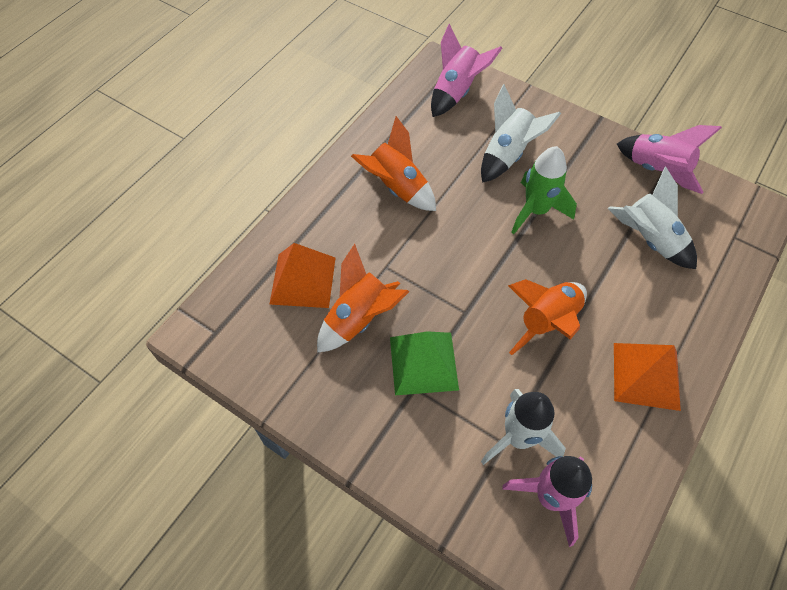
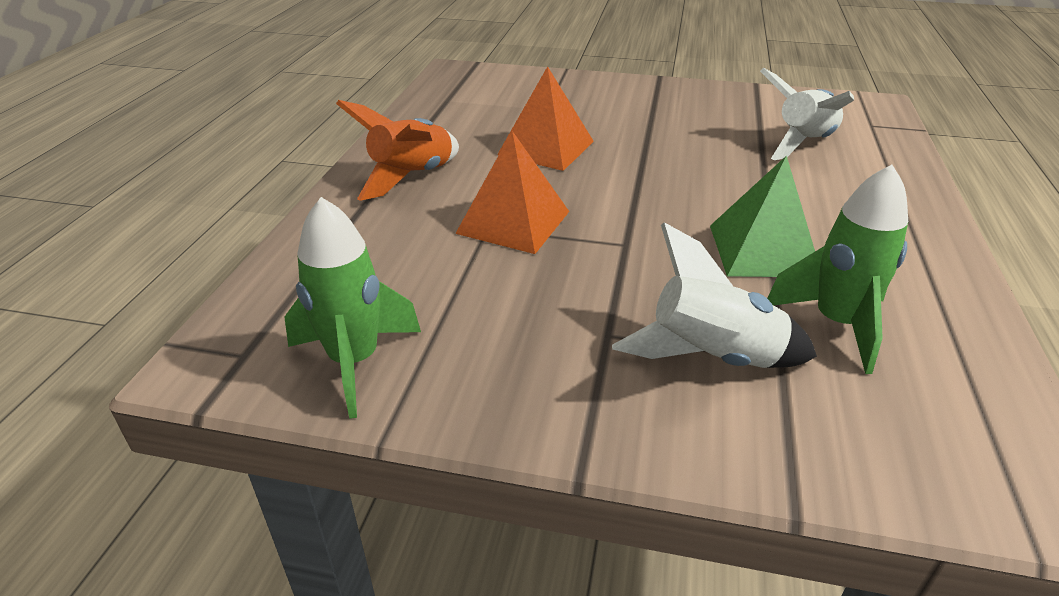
green rocket: 1 -> 2
orange rocket: 3 -> 1
pink rocket: 3 -> 0
white rocket: 3 -> 2

